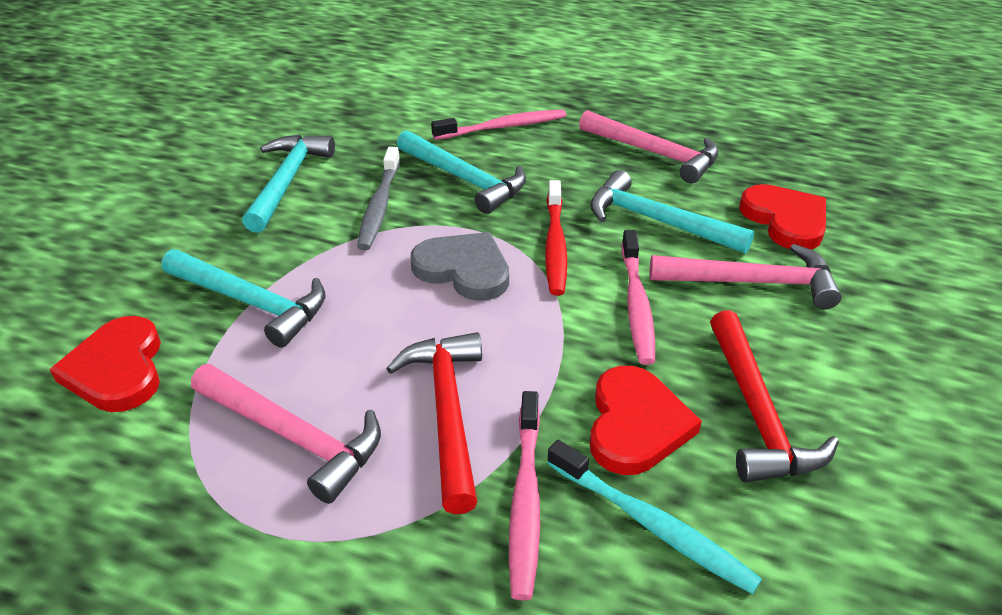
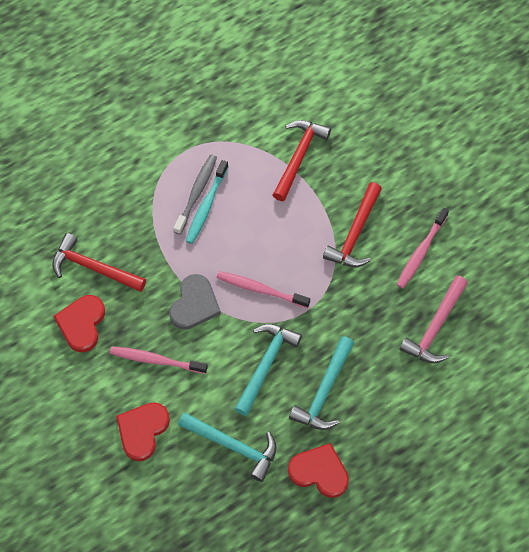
pink hammer: 3 -> 1
red hammer: 2 -> 3
red toothbrush: 1 -> 0
turquoise hammer: 4 -> 3

